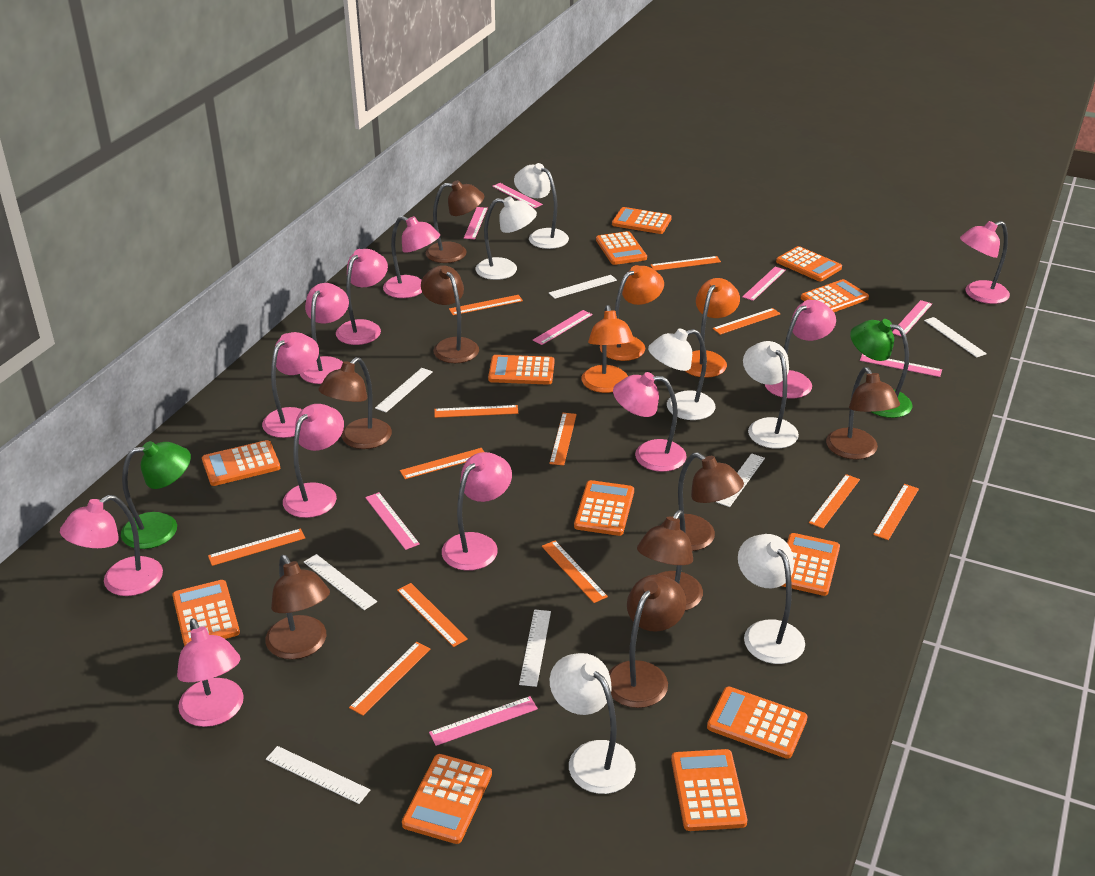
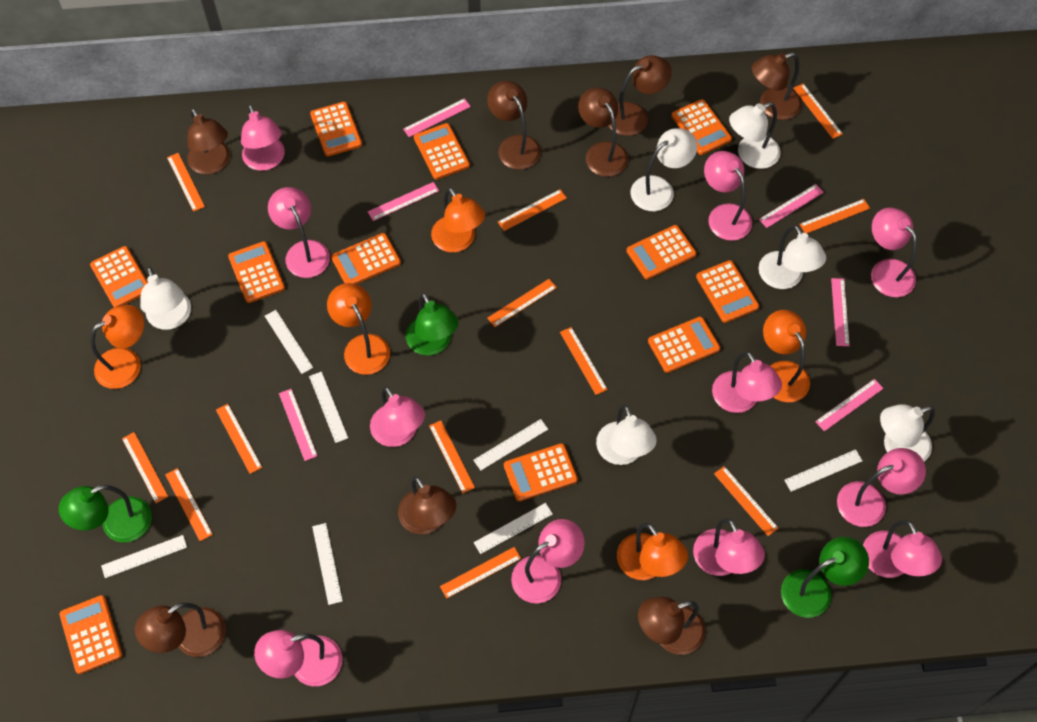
green lamp: 2 -> 3
orange calculator: 12 -> 11
orange lamp: 3 -> 5
pink ruler: 8 -> 6

